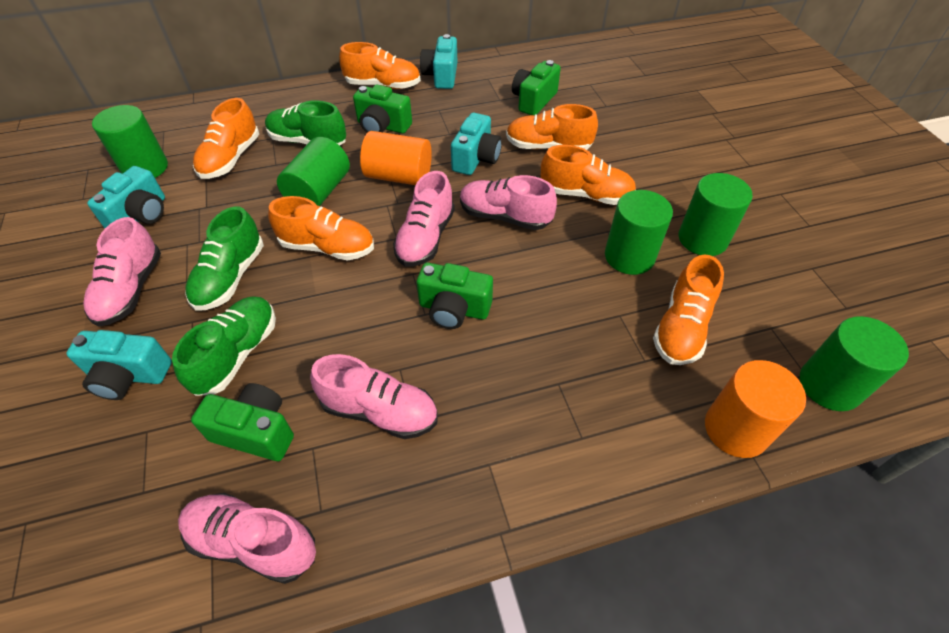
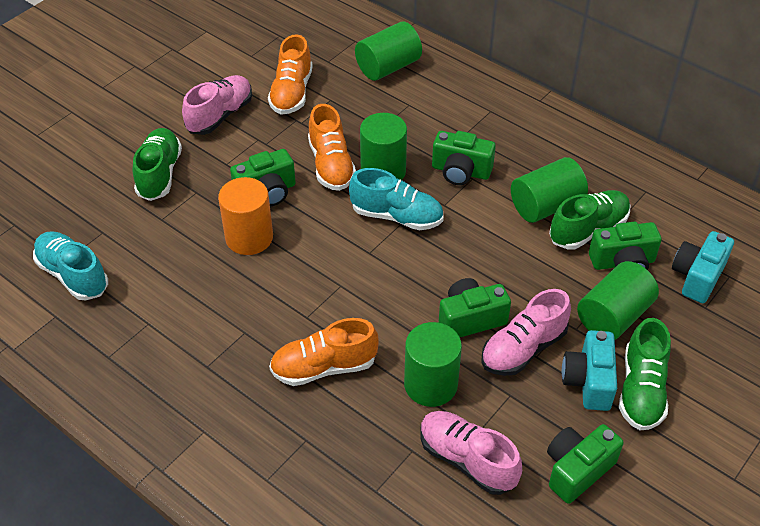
green camera: 4 -> 5
orange cylinder: 2 -> 1
orange shoe: 6 -> 3
pink shoe: 5 -> 3
turquoise camera: 4 -> 2
turquoise shoe: 0 -> 2

